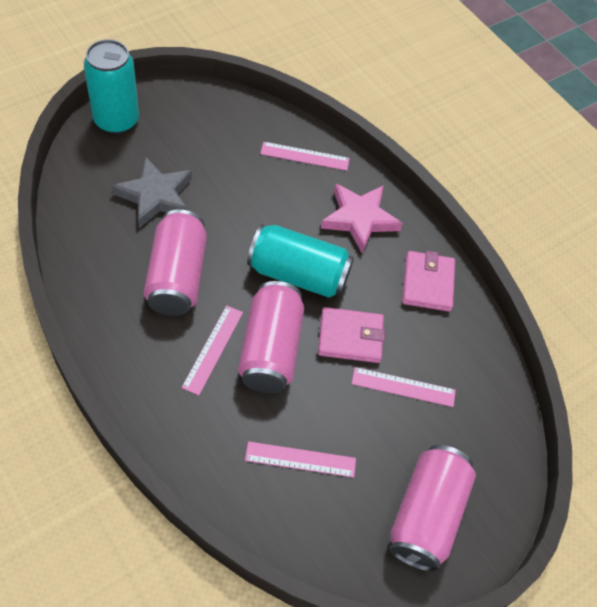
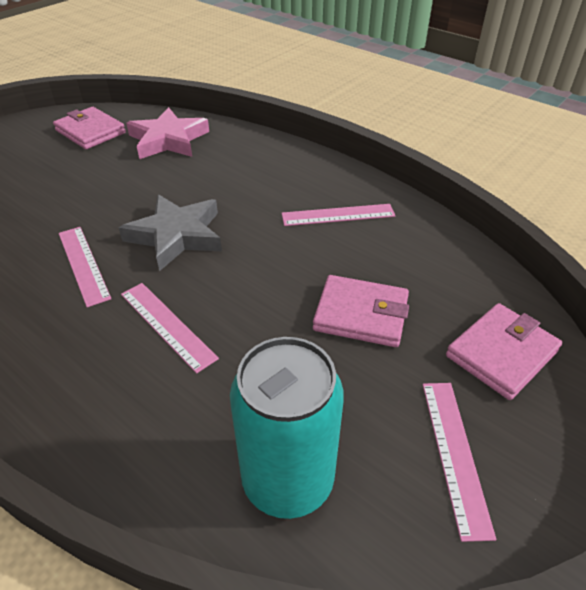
pink can: 3 -> 0
pink wallet: 2 -> 3
turquoise can: 2 -> 1

